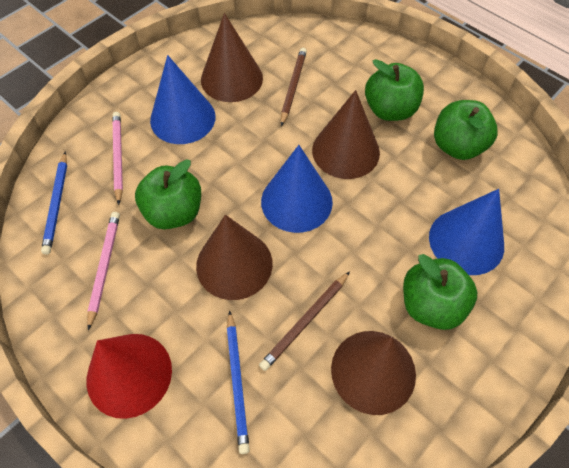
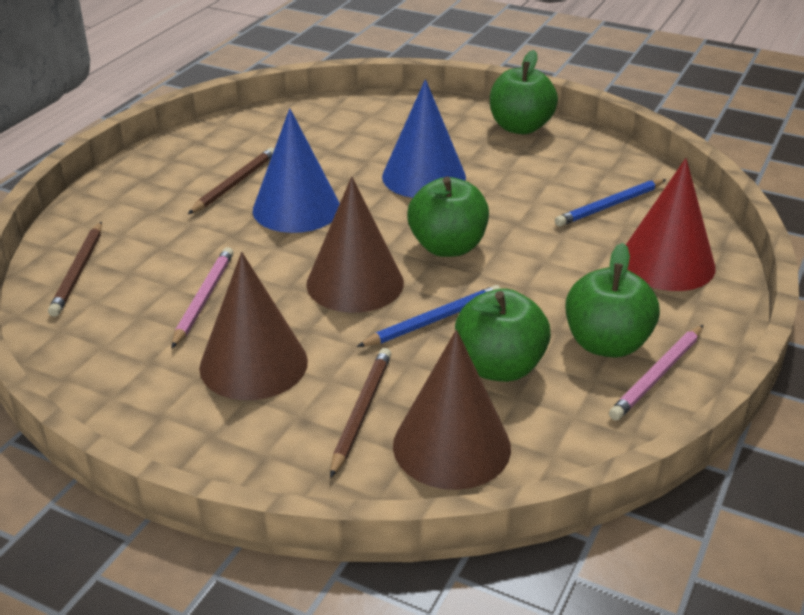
blue cone: 3 -> 2
brown cone: 4 -> 3
brown pencil: 2 -> 3

